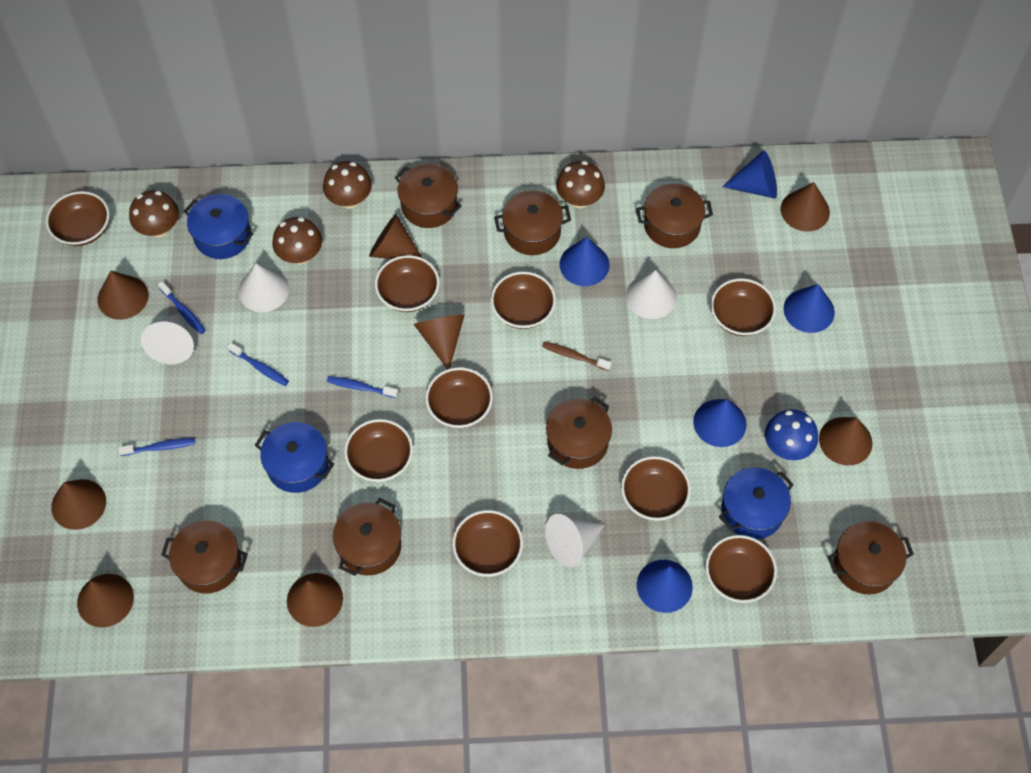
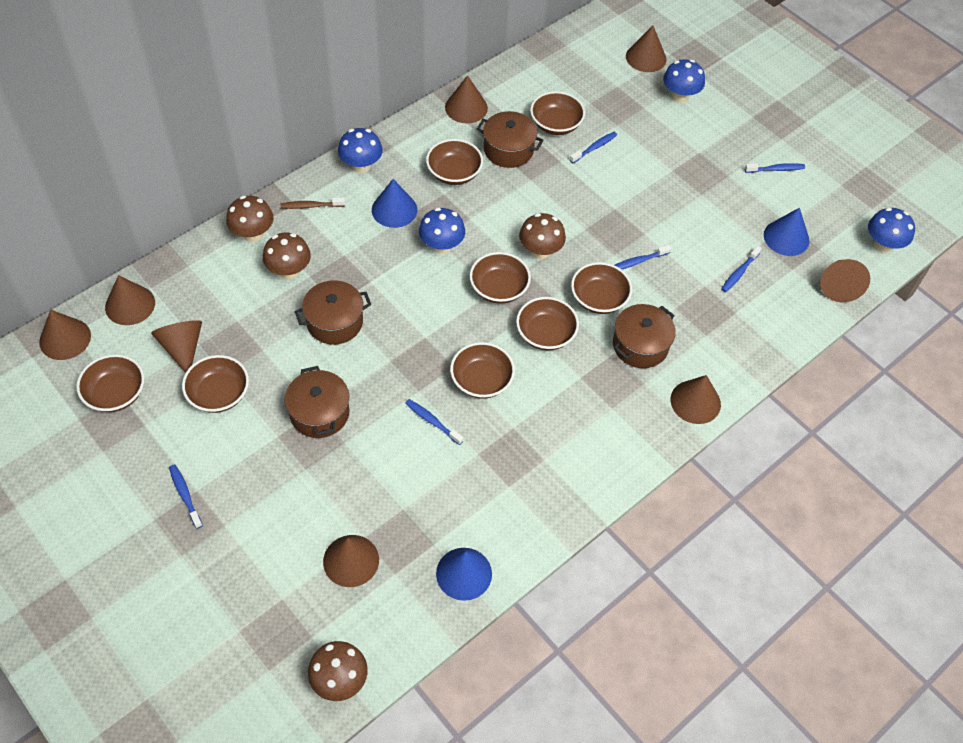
blue cone: 5 -> 3
blue mushroom: 1 -> 4
blue pot: 3 -> 0
blue toothbrush: 4 -> 6
brown bowl: 9 -> 8
brown pot: 7 -> 4
white cone: 4 -> 0

